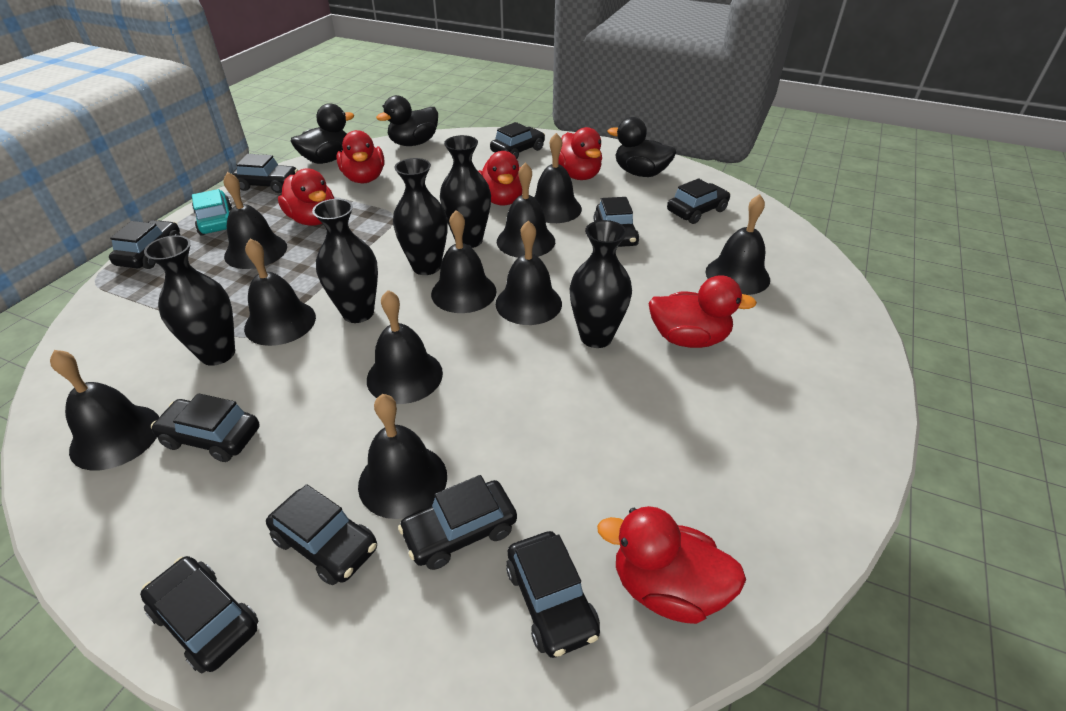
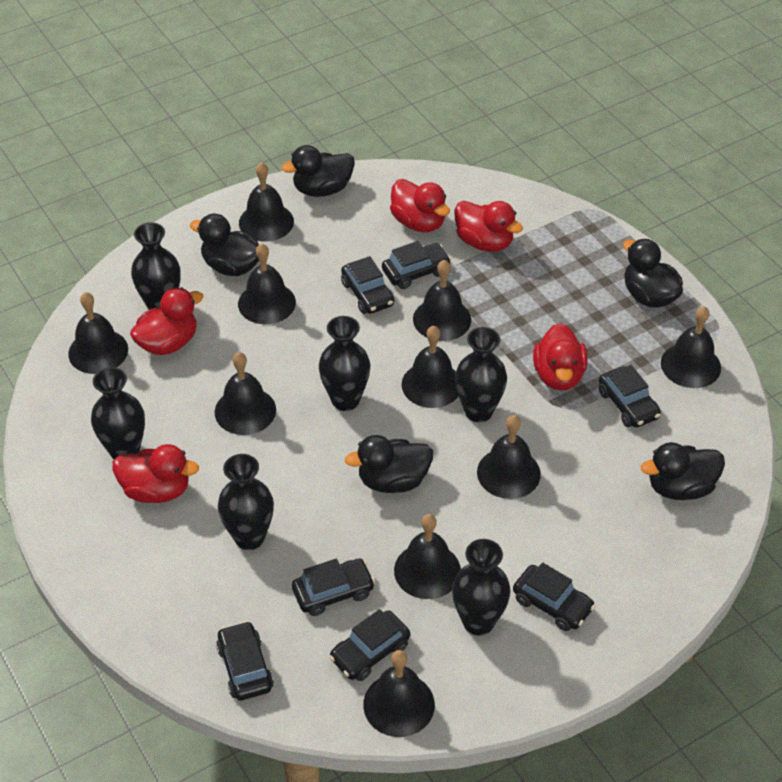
black car: 10 -> 7
black duck: 3 -> 5
black vase: 5 -> 6
red duck: 6 -> 5
turquoise car: 1 -> 0

